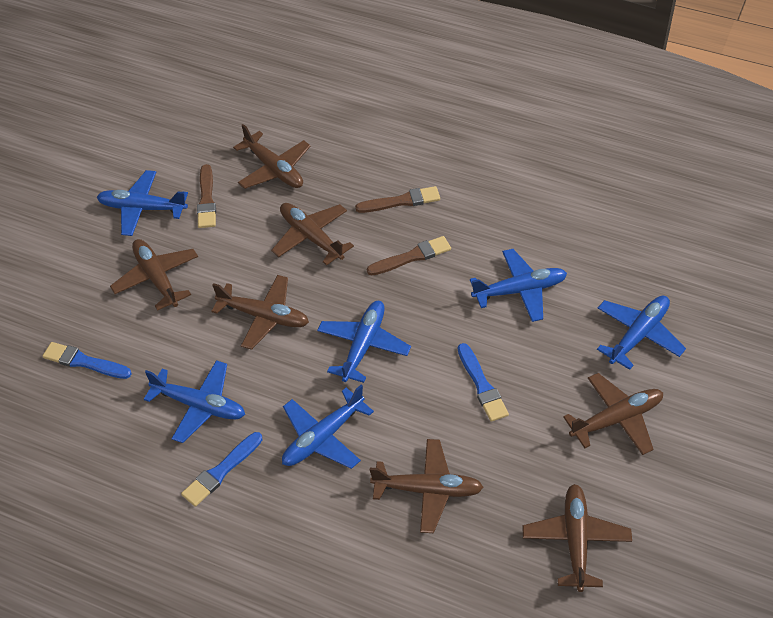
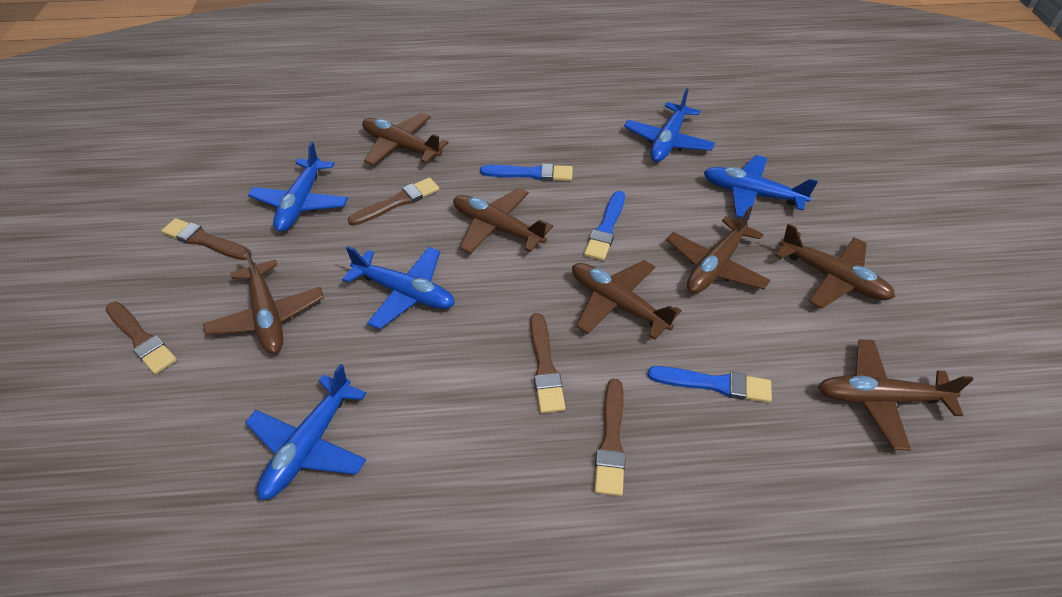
blue plane: 6 -> 5
brown brush: 3 -> 5

